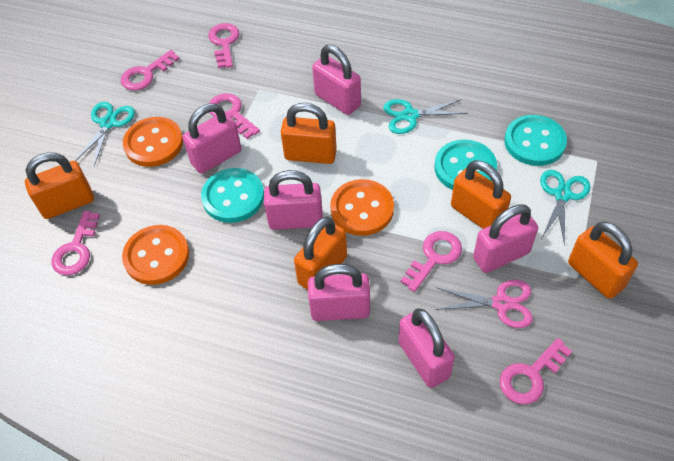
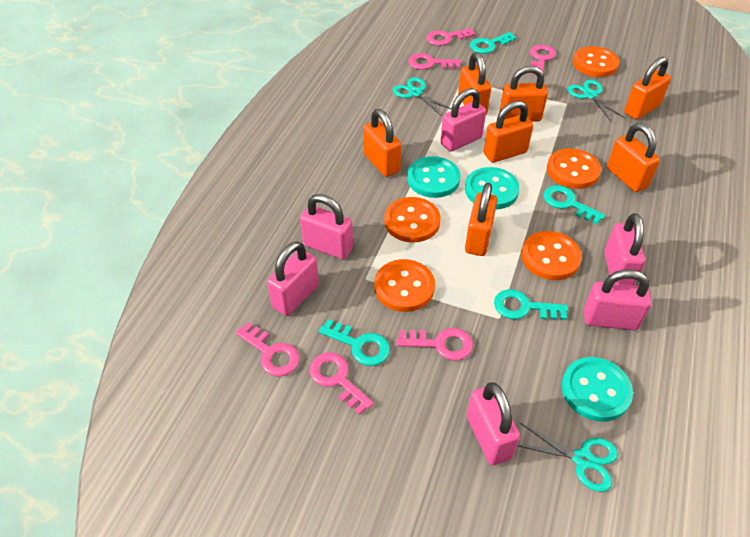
orange button: 3 -> 5
orange padlock: 5 -> 7
pink scissors: 1 -> 0
turquoise key: 0 -> 4

